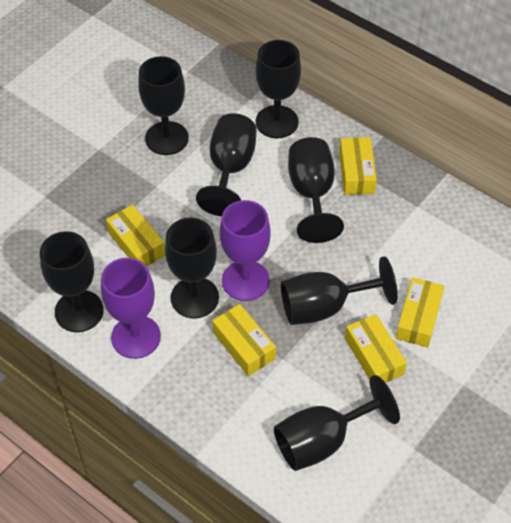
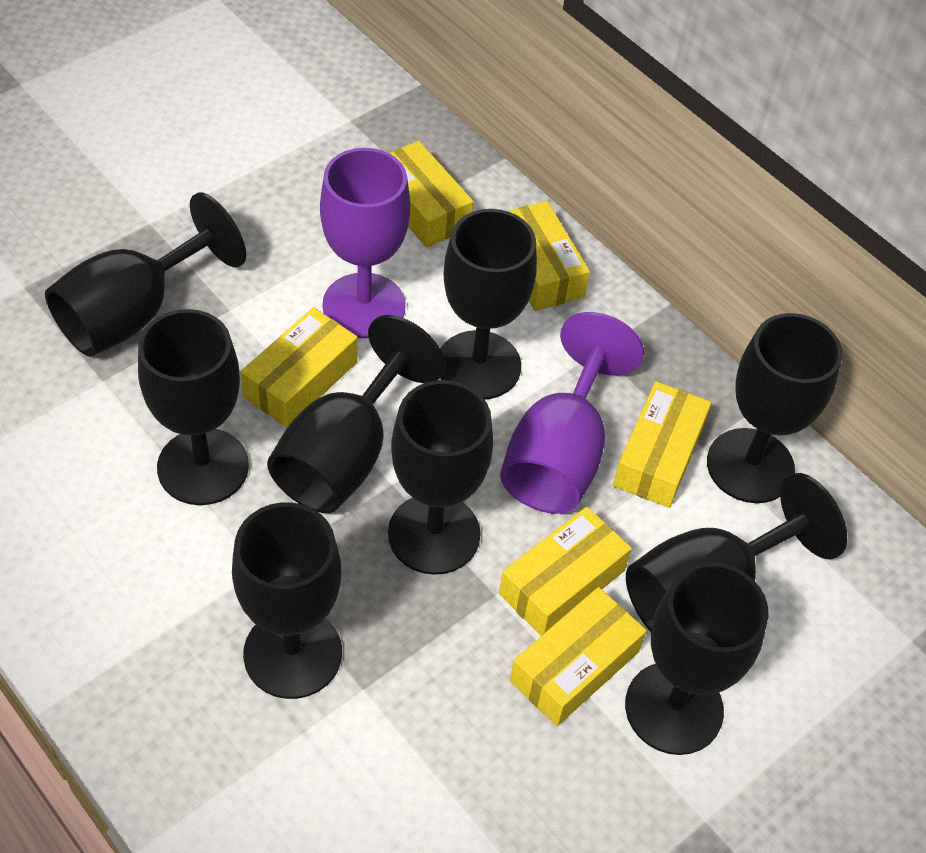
black goblet: 8 -> 9
yellow box: 5 -> 6

